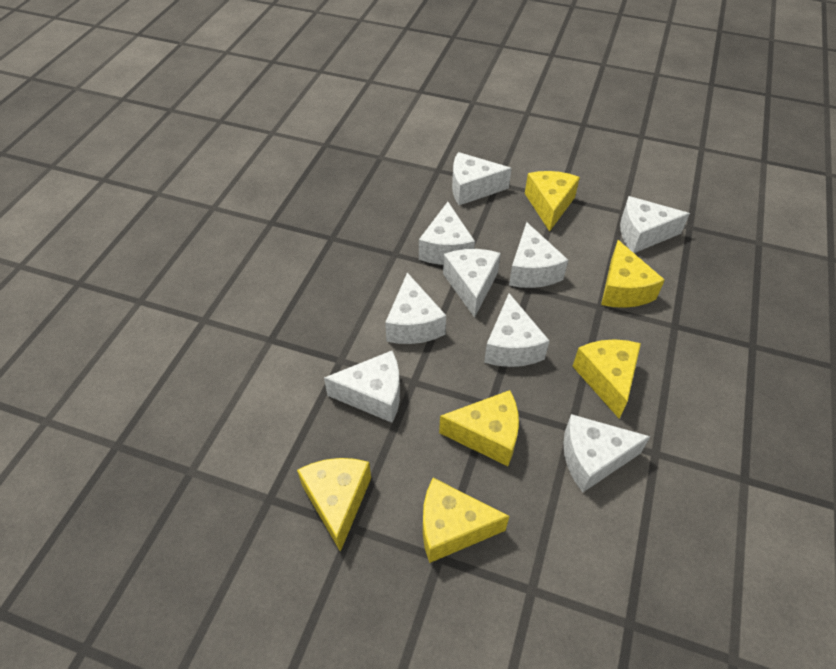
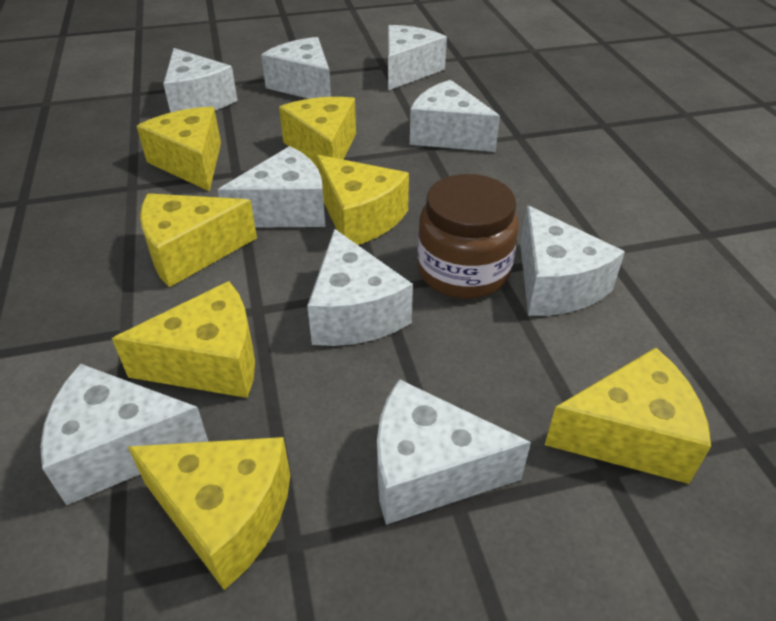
brown jar: 0 -> 1
yellow cheese: 6 -> 7

